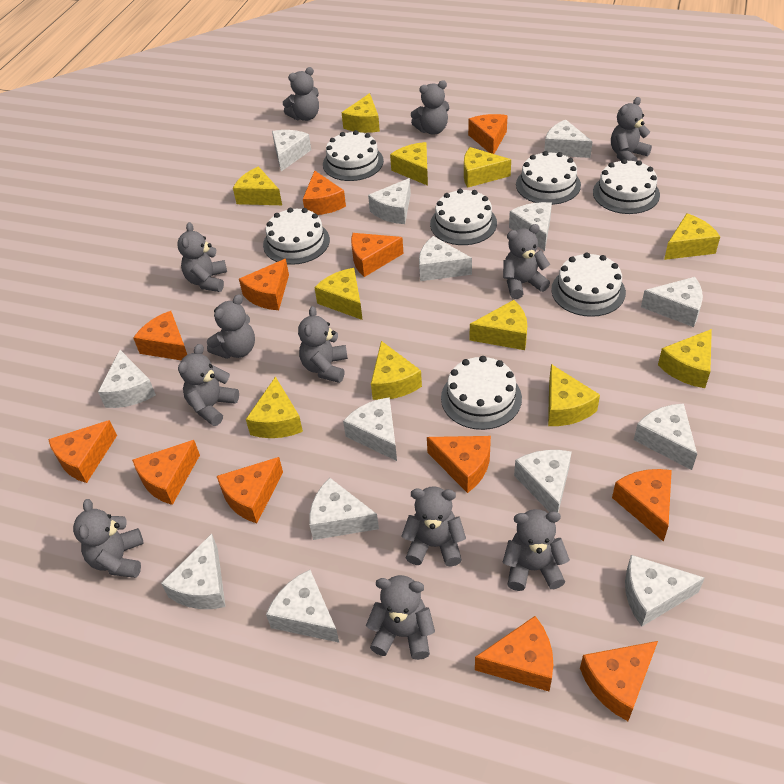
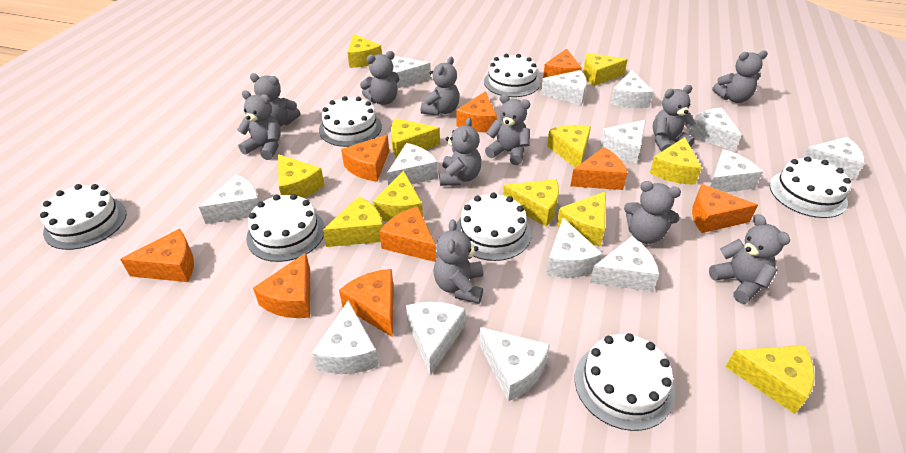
grey teddy bear: 12 -> 11
orange cheese: 12 -> 9

